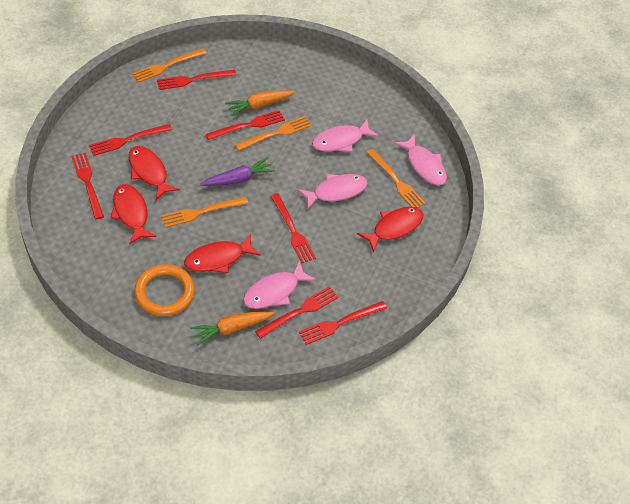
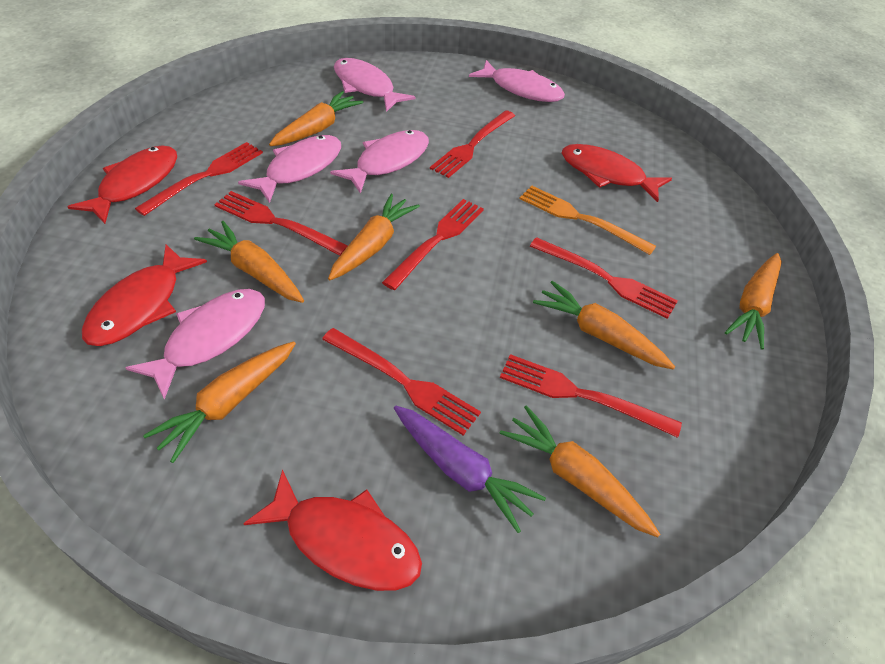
orange carrot: 2 -> 7
orange fork: 4 -> 1
orange ring: 1 -> 0
pink fish: 4 -> 5

